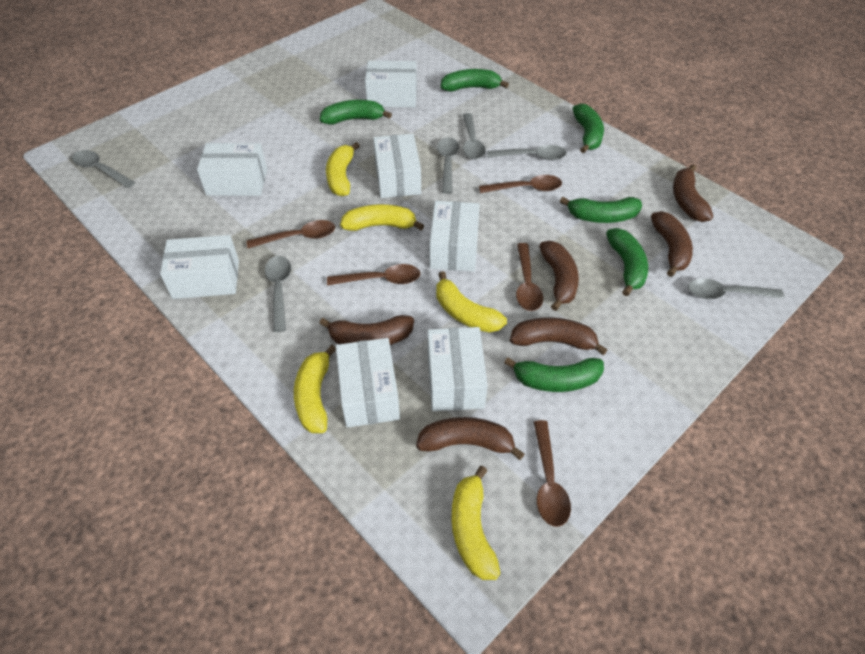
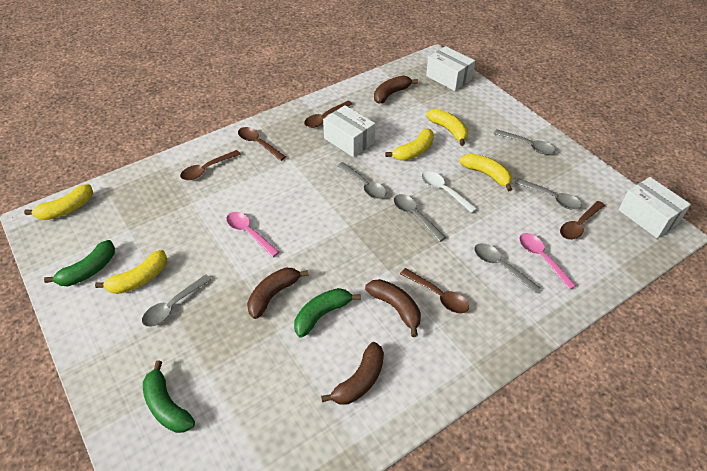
brown banana: 6 -> 4
green banana: 6 -> 3
pink spoon: 0 -> 2
white box: 7 -> 3
white spoon: 0 -> 1

